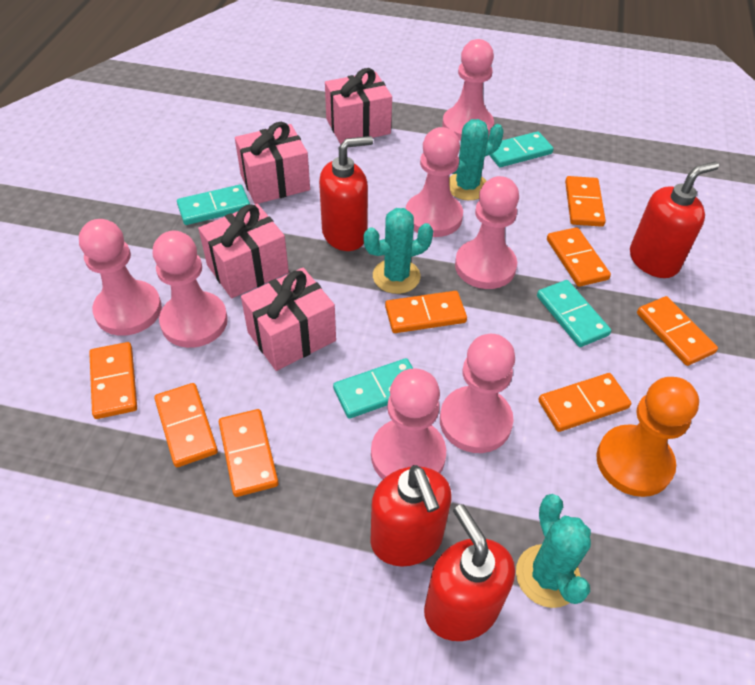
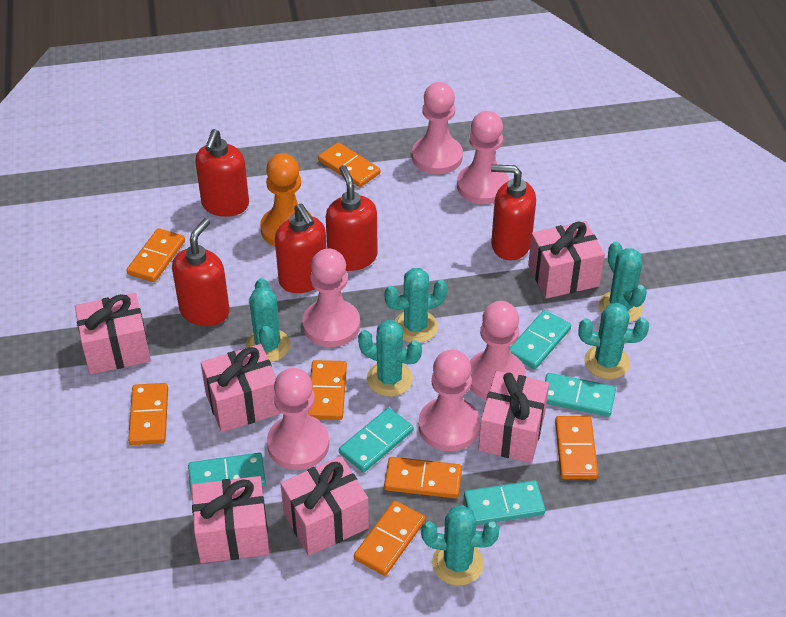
orange domino: 8 -> 7
pink gift: 4 -> 6
pink pawn: 7 -> 6
red soap dispenser: 4 -> 5
turquoise cactus: 3 -> 6
turquoise domino: 4 -> 5

